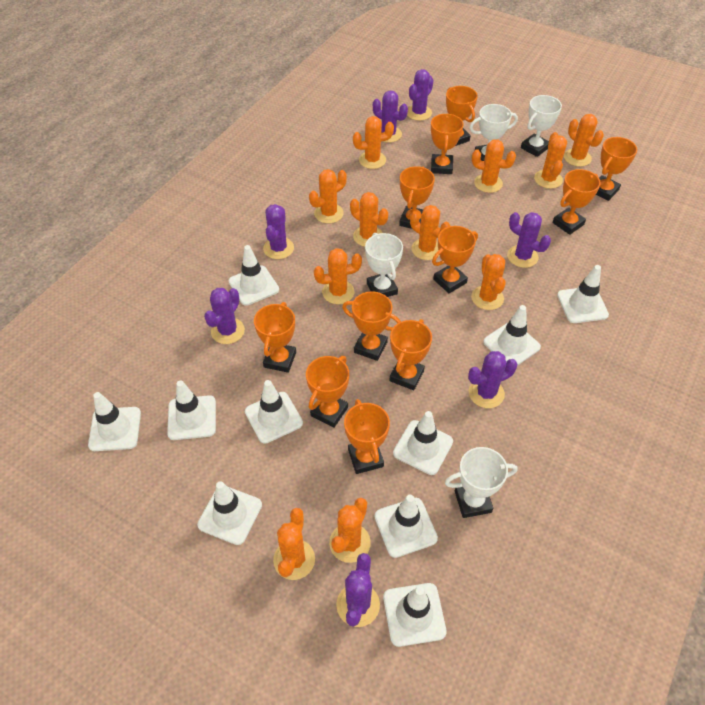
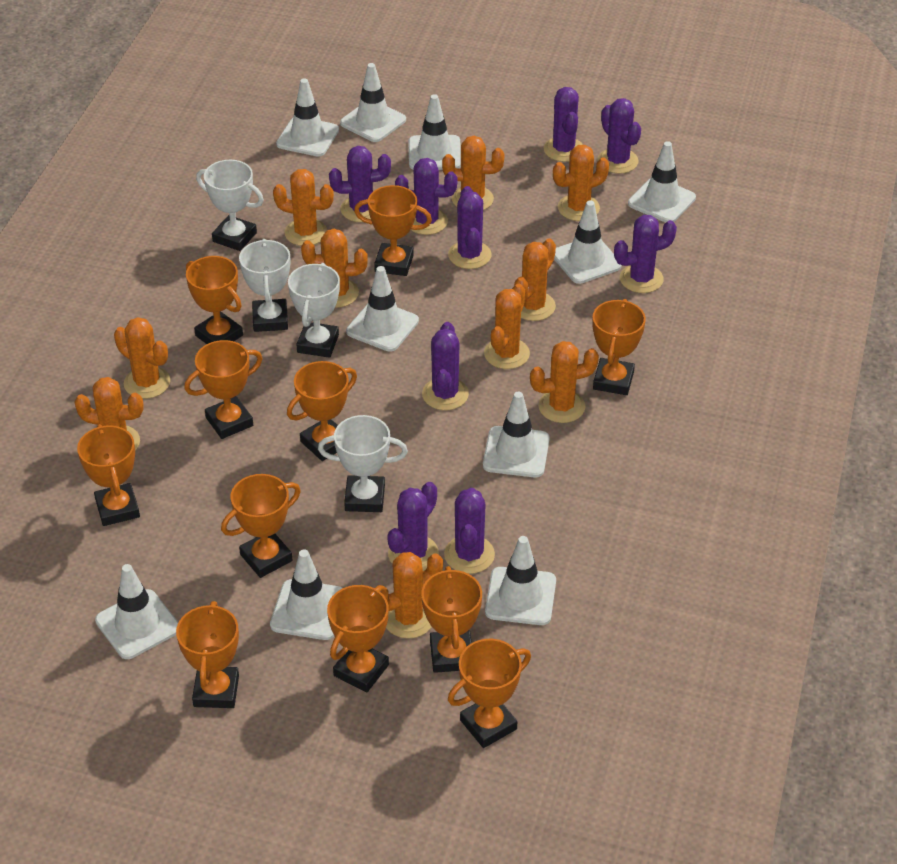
orange cactus: 11 -> 10
purple cactus: 7 -> 9

